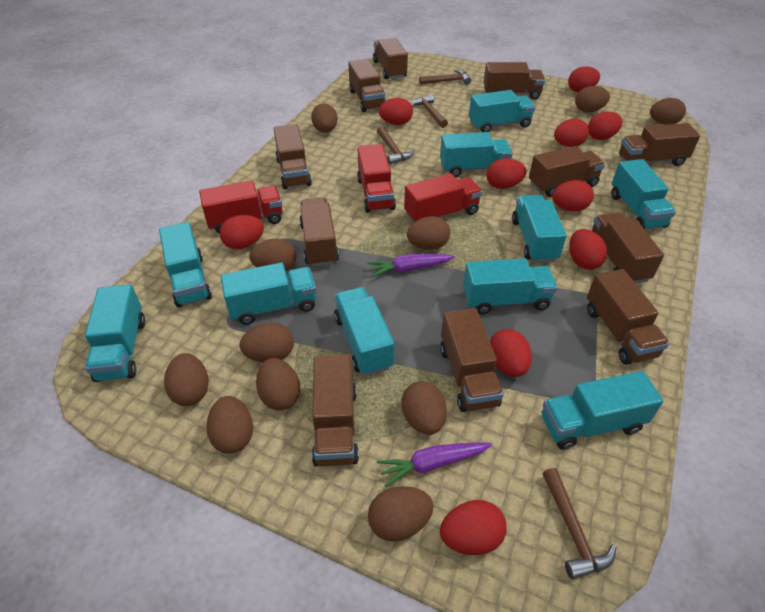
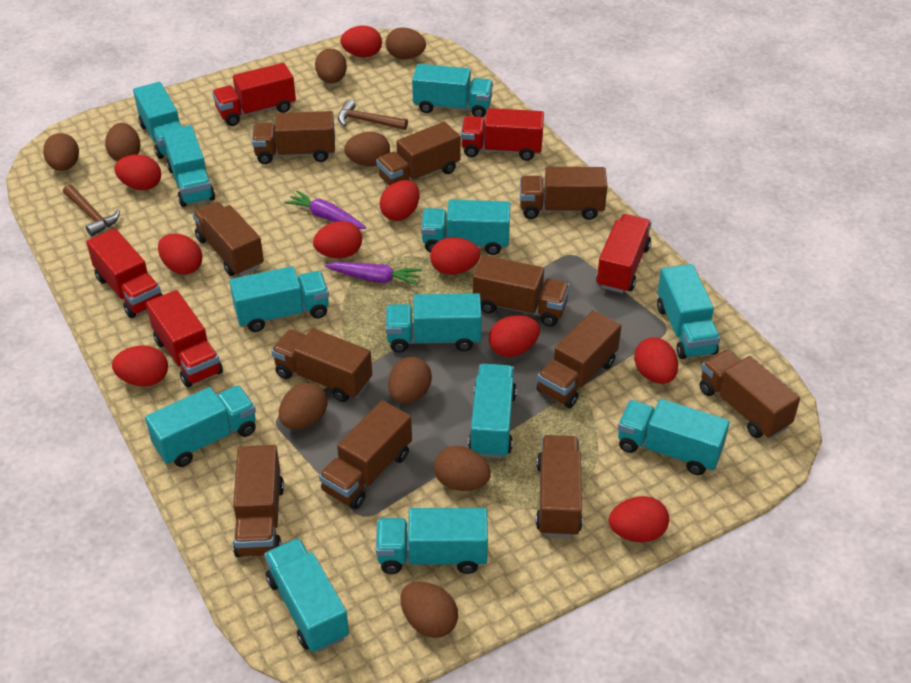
brown egg: 11 -> 9
brown hammer: 4 -> 2
red truck: 3 -> 5
turquoise truck: 10 -> 12

